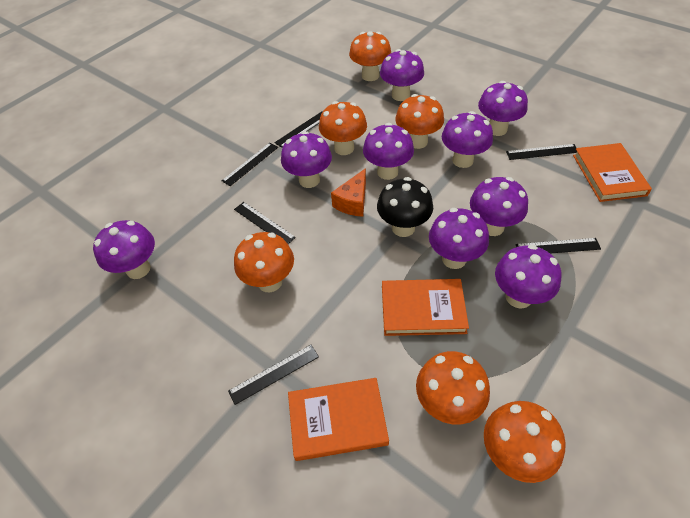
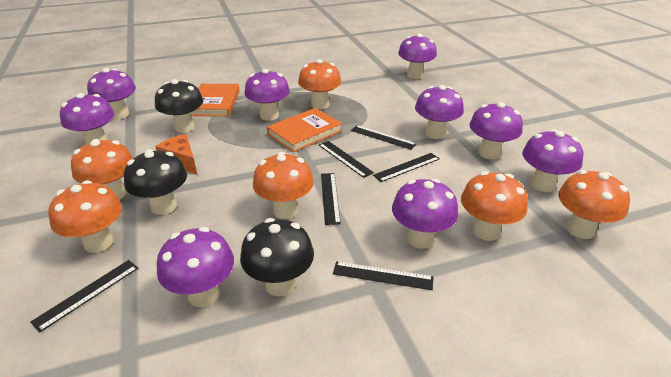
black mushroom: 1 -> 3
orange book: 3 -> 2

